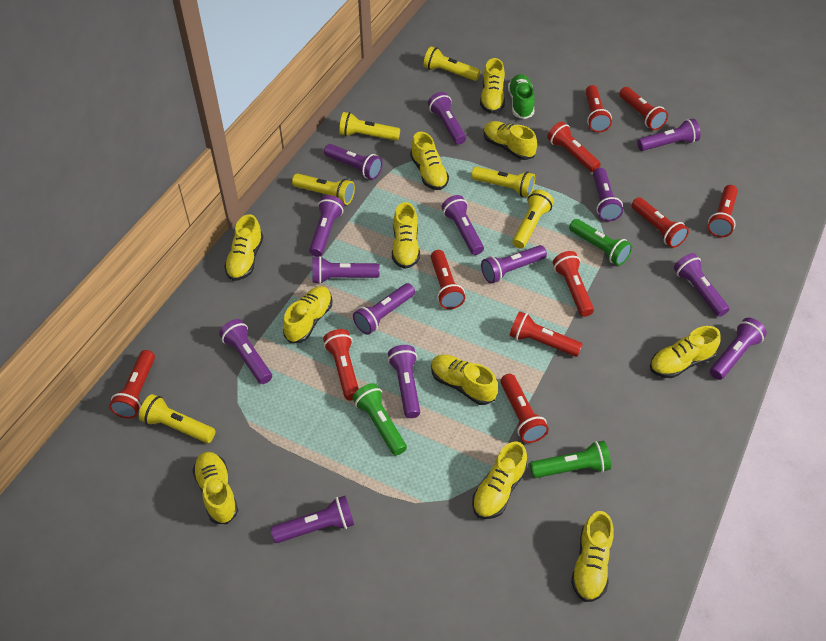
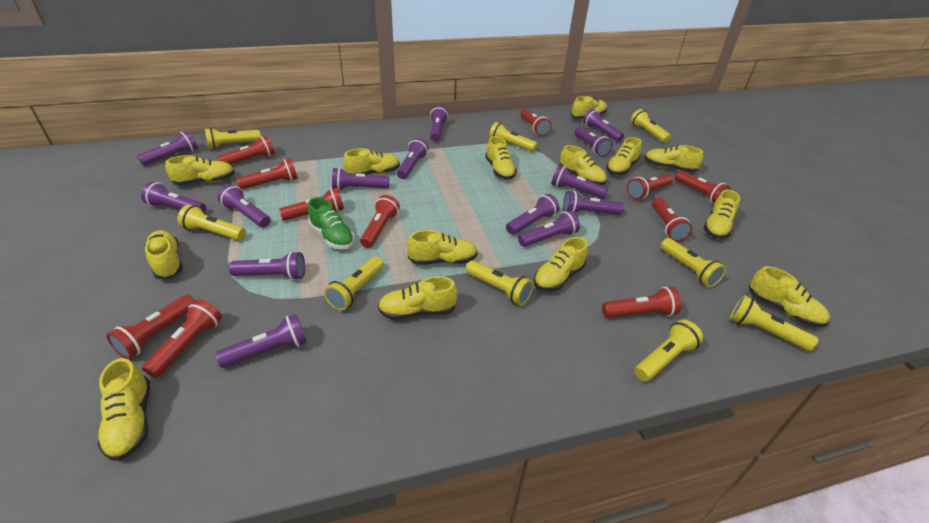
green flashlight: 3 -> 0
yellow flashlight: 6 -> 9
yellow shoe: 11 -> 14

